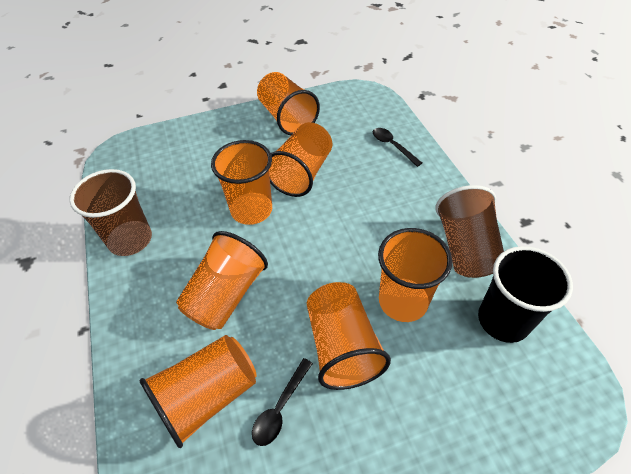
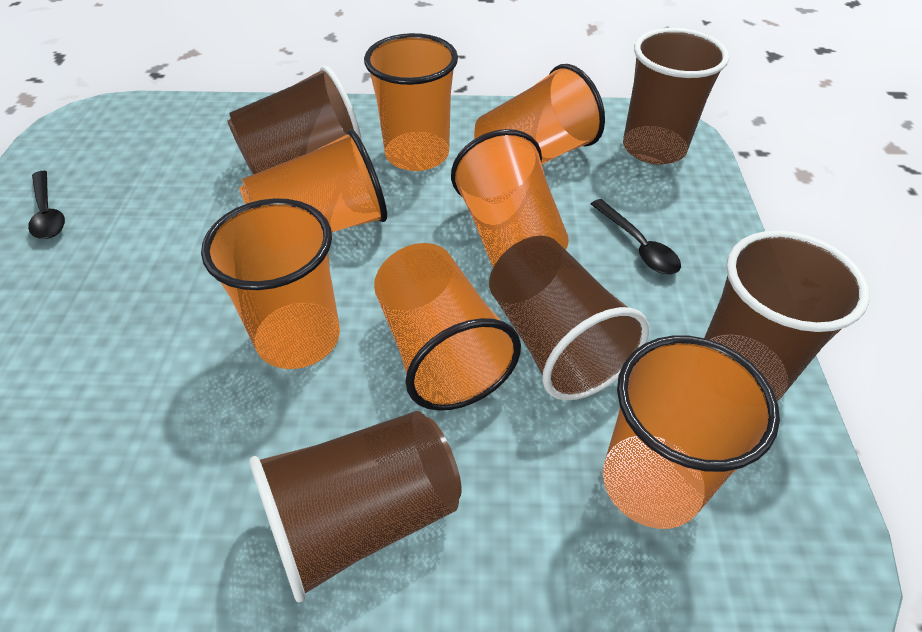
black cup: 1 -> 0
brown cup: 2 -> 5

